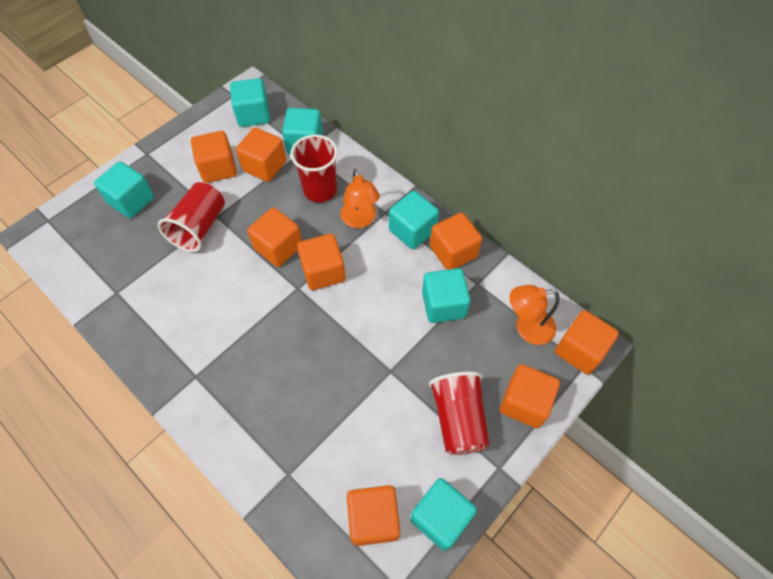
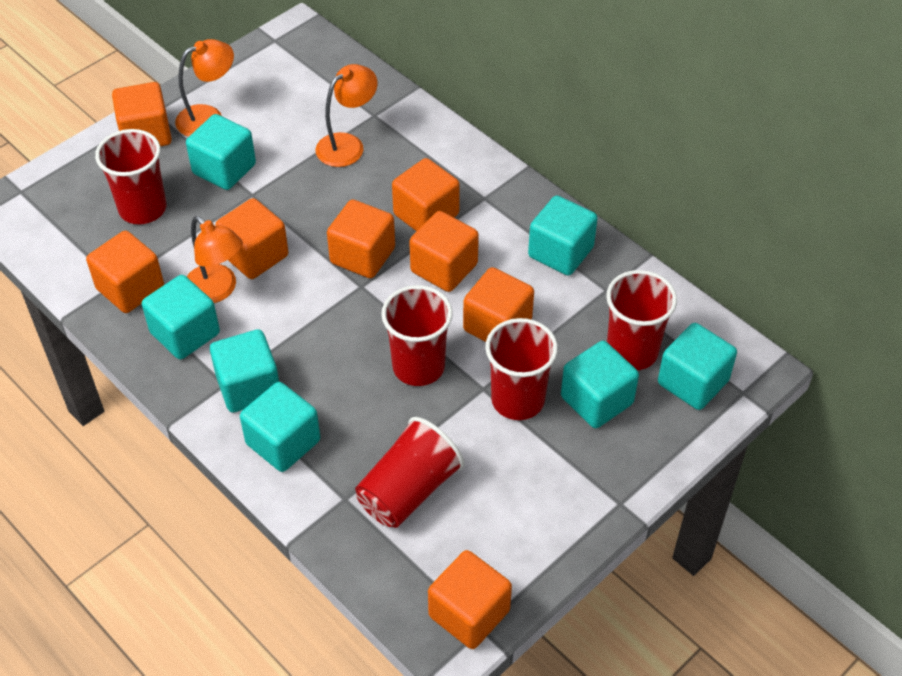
orange lamp: 2 -> 3
red cup: 3 -> 5
turquoise cube: 6 -> 7

